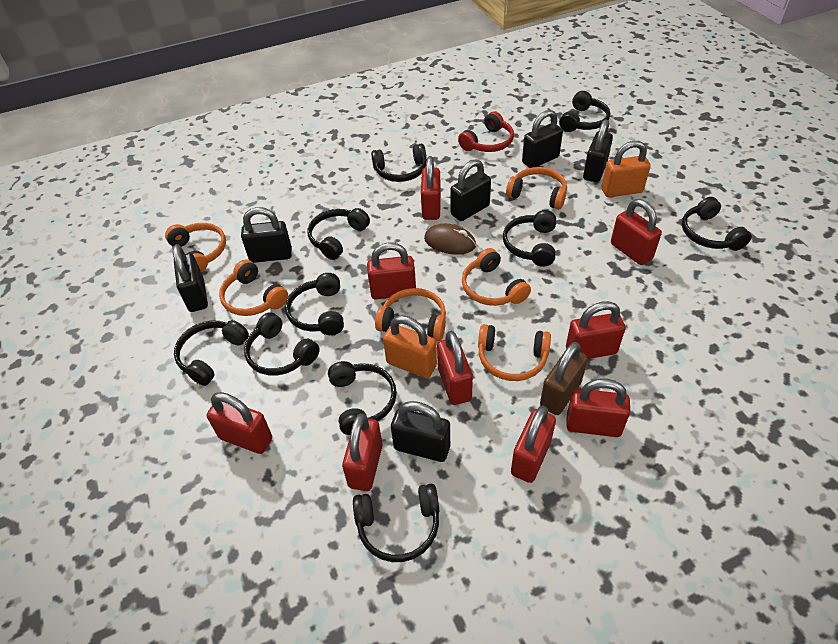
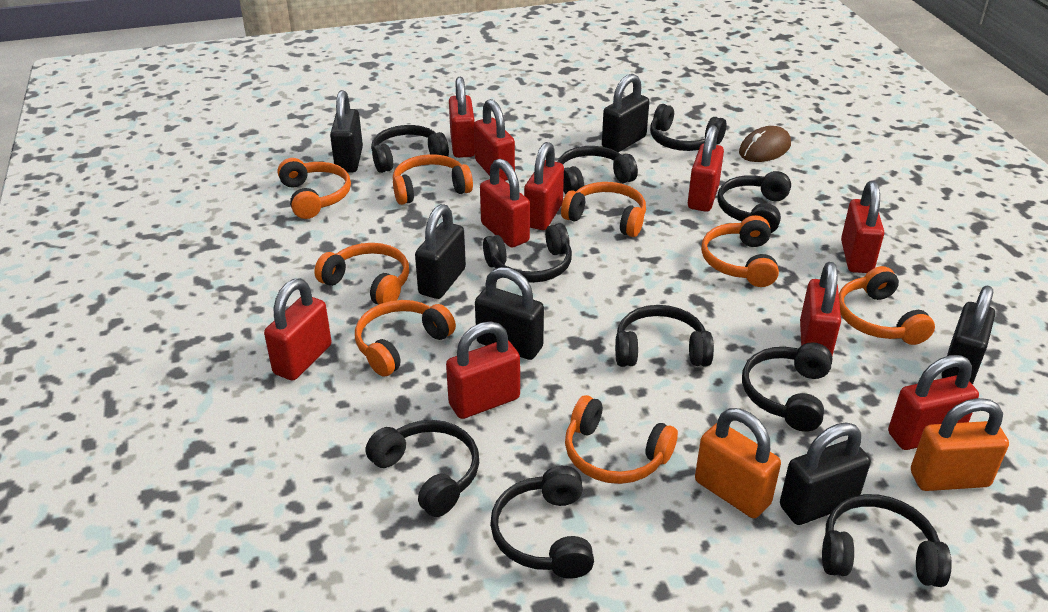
brown padlock: 1 -> 0
orange headphones: 6 -> 8
red headphones: 1 -> 0
red padlock: 9 -> 10

